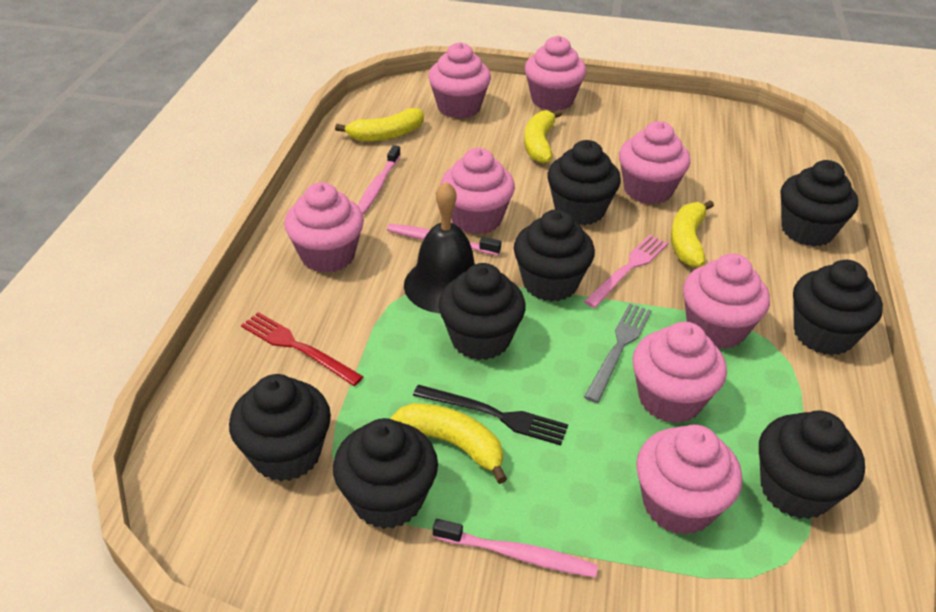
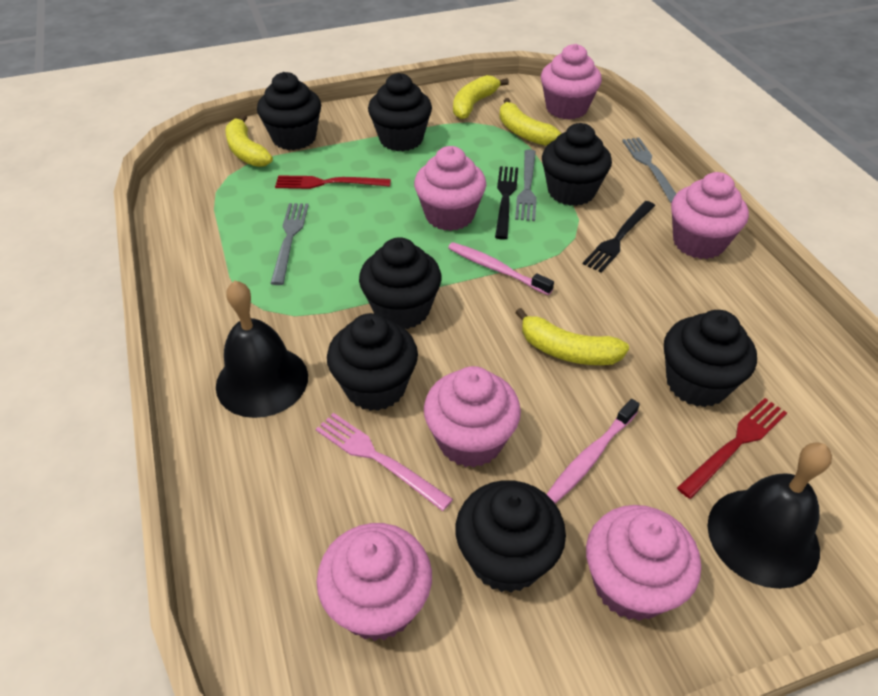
black bell: 1 -> 2
black cupcake: 8 -> 7
black fork: 1 -> 2
grey fork: 1 -> 3
pink cupcake: 8 -> 6
pink toothbrush: 3 -> 2
red fork: 1 -> 2

